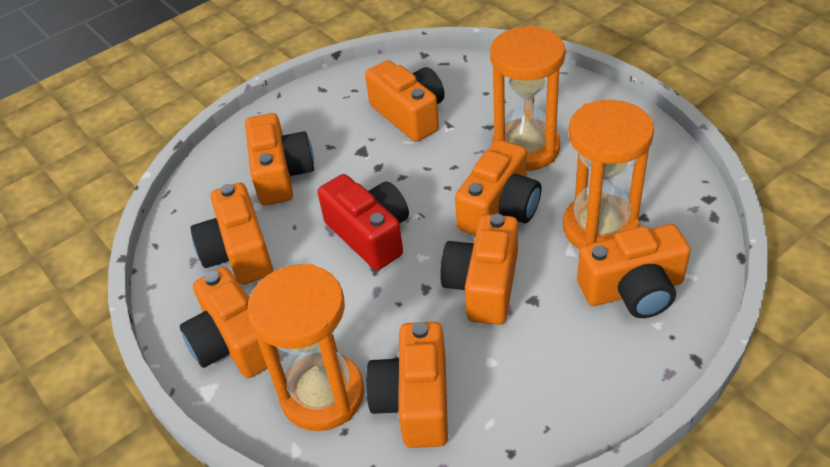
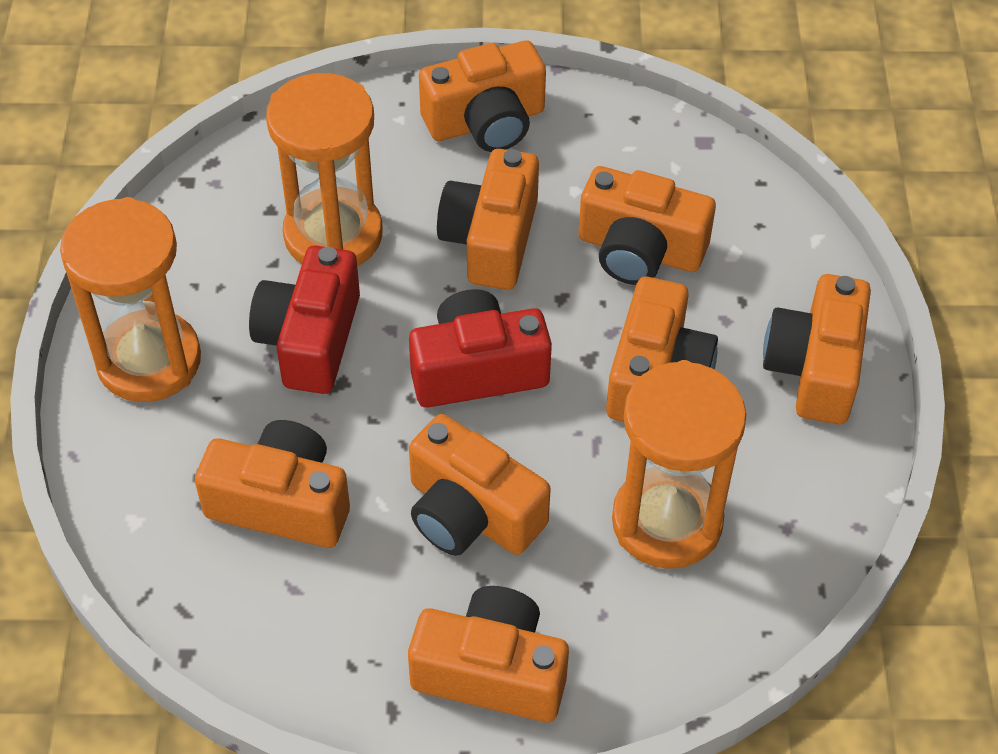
red camera: 1 -> 2

